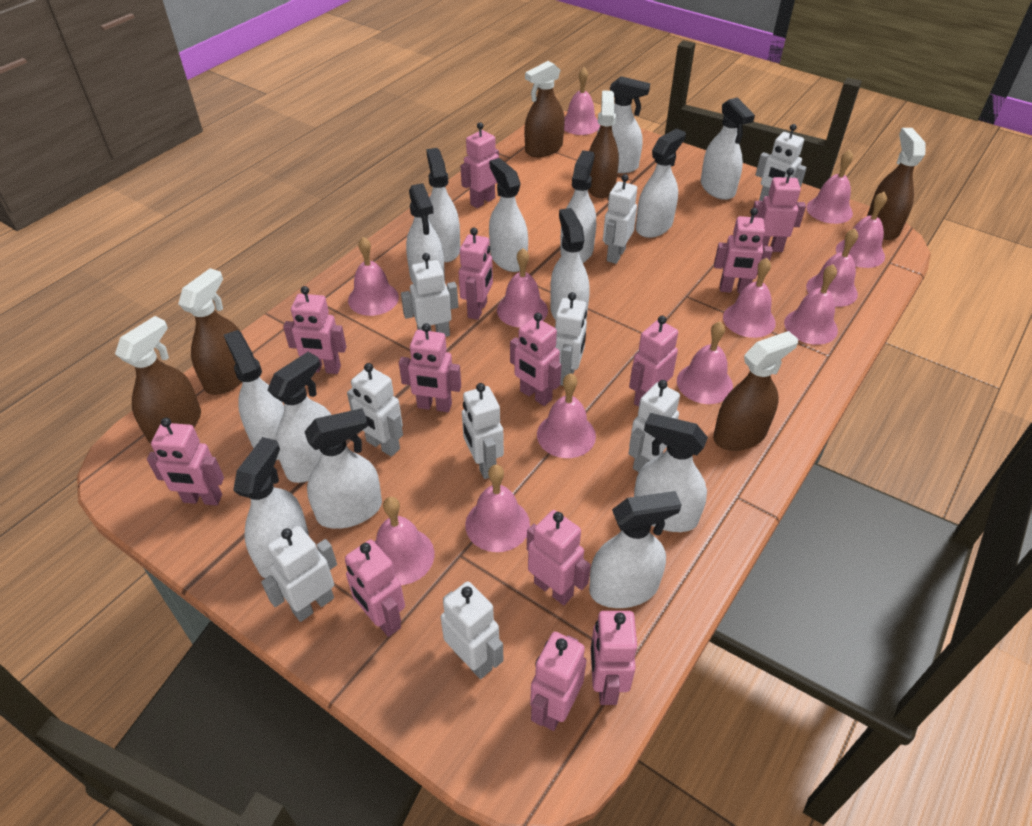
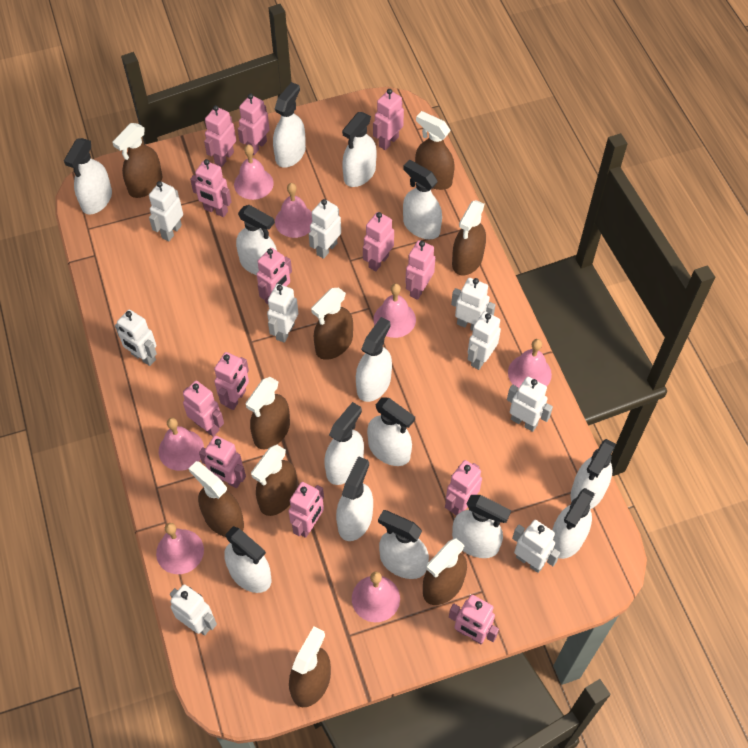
brown spray bottle: 6 -> 9
pink bell: 12 -> 7

